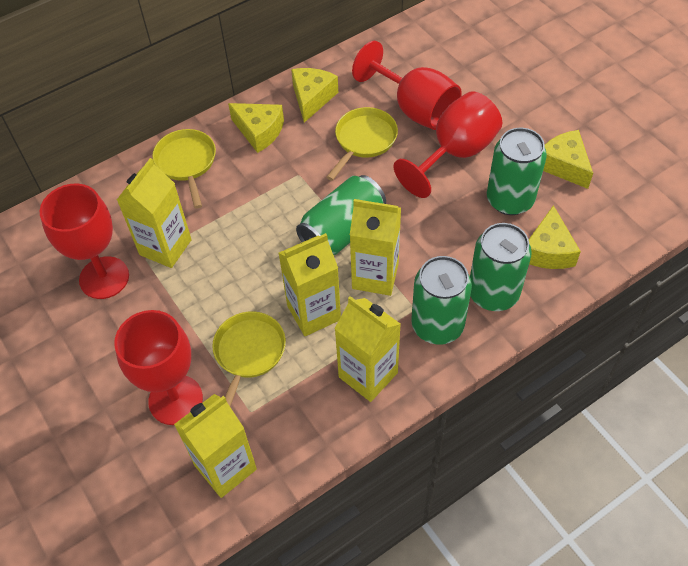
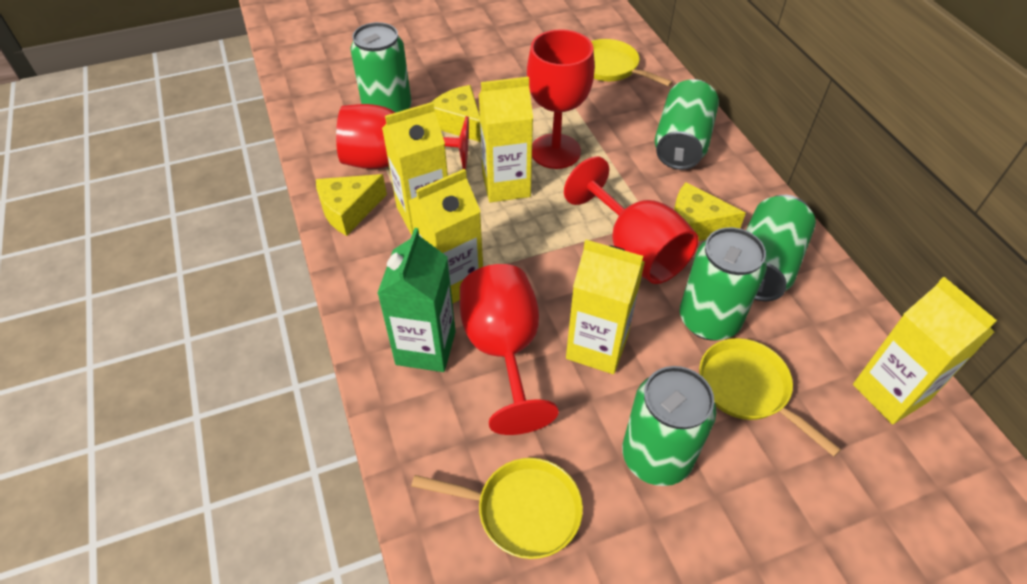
green can: 4 -> 5
green carton: 0 -> 1
yellow cheese: 4 -> 3

